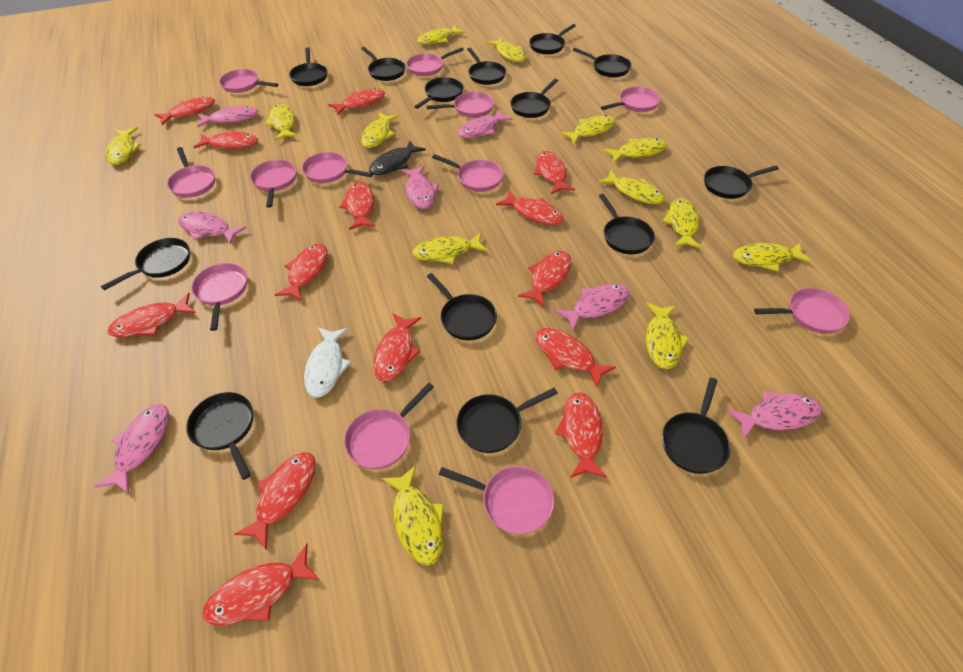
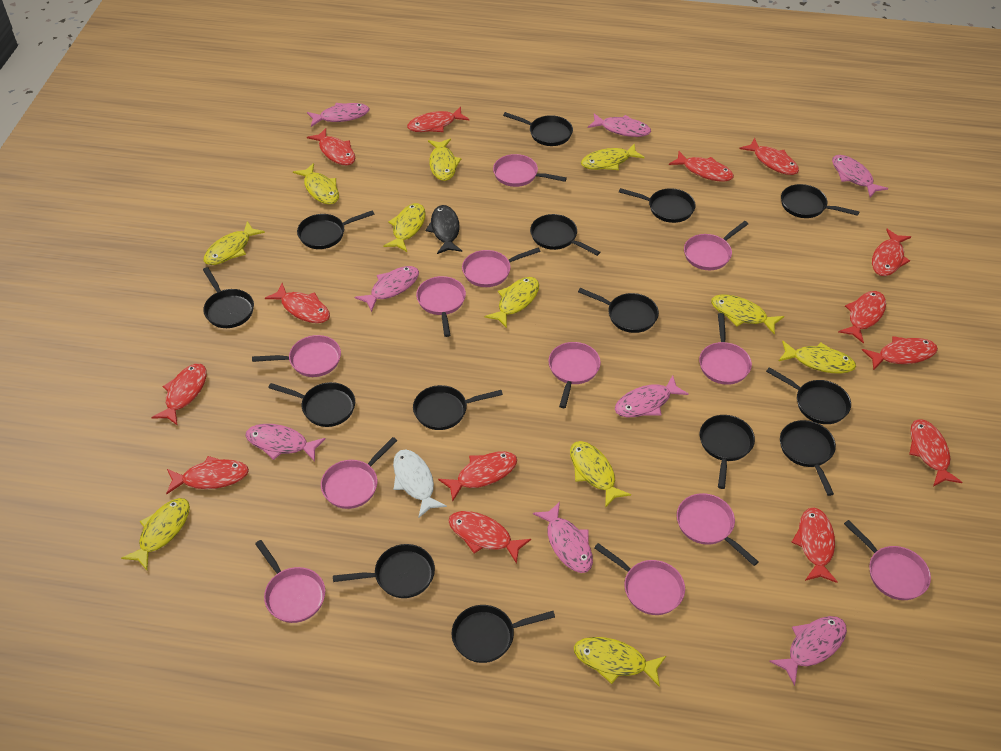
pink fish: 7 -> 8
yellow fish: 13 -> 11

